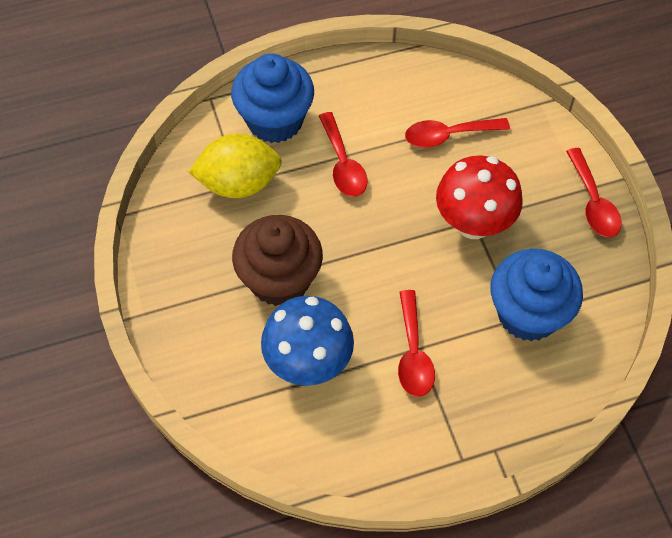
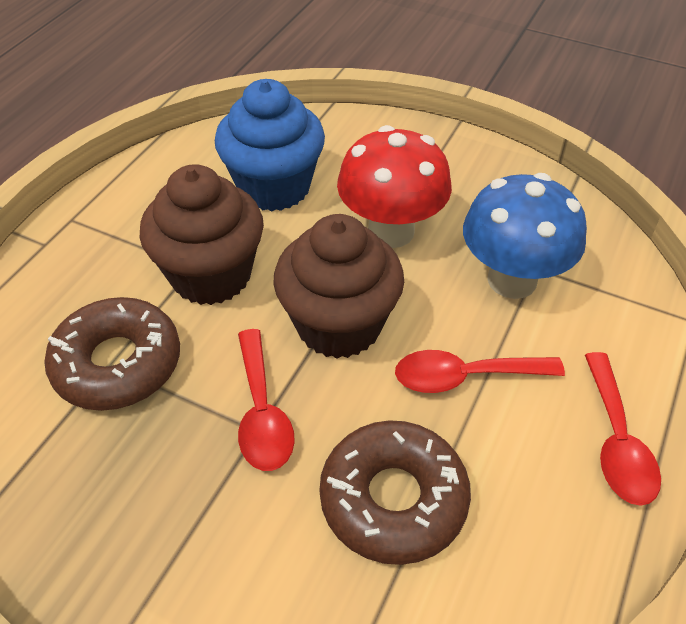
blue cupcake: 2 -> 1
brown cupcake: 1 -> 2
brown donut: 0 -> 2
red spoon: 4 -> 3
yellow lemon: 1 -> 0

